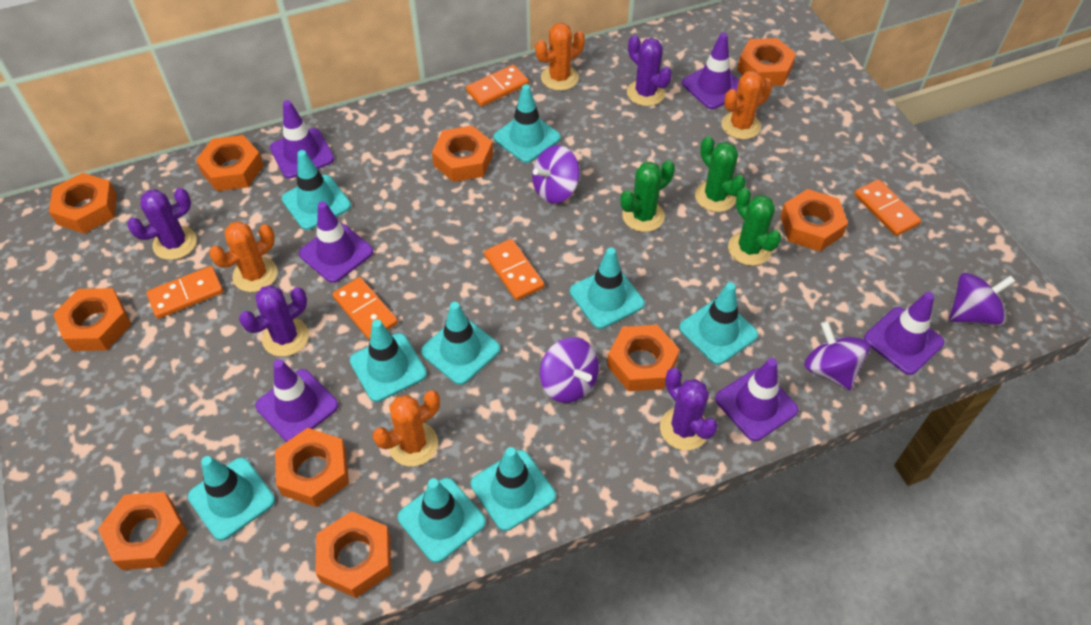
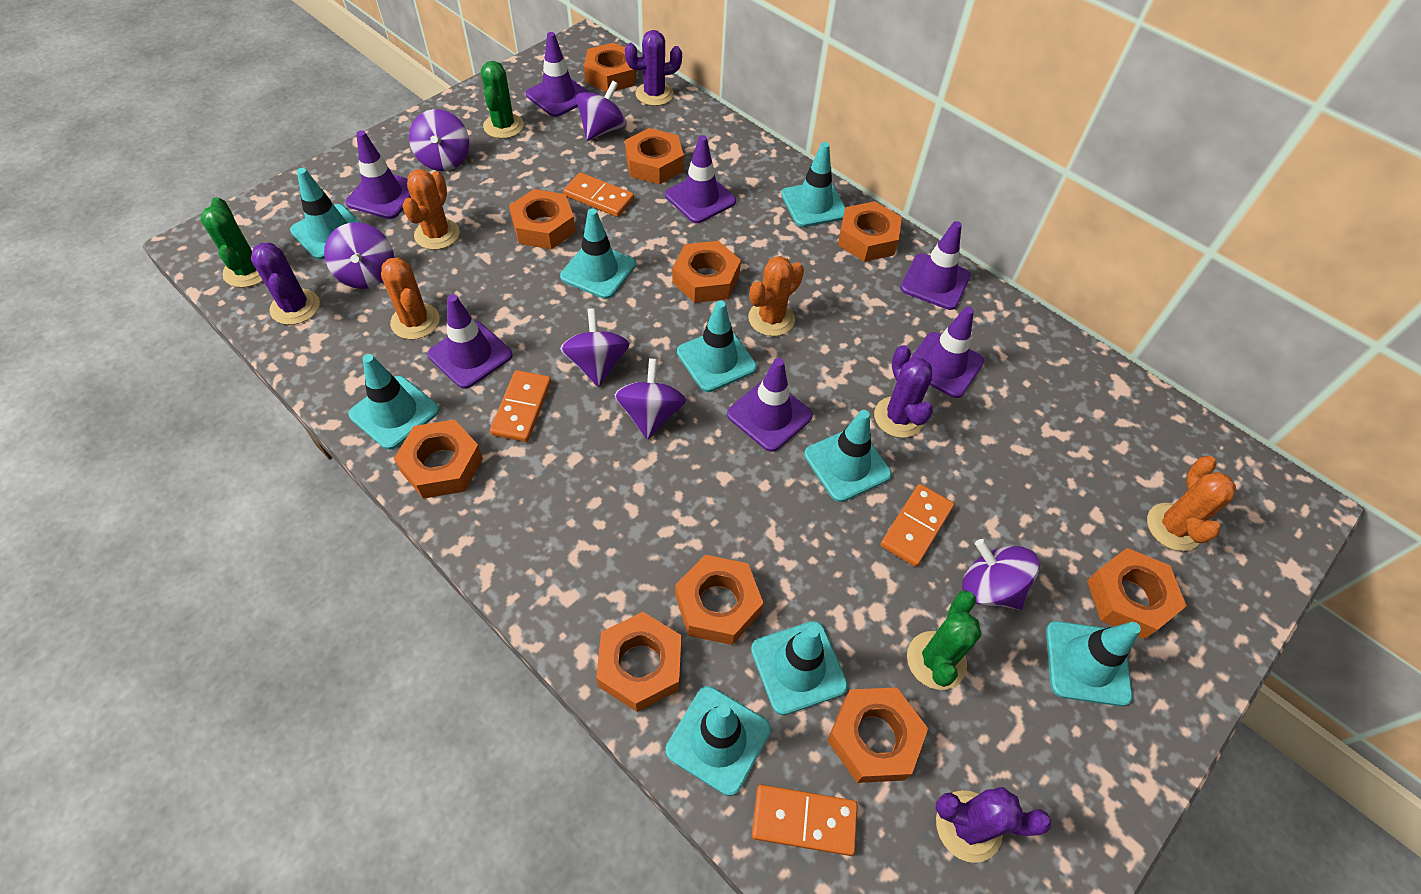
orange domino: 5 -> 4
purple spinning top: 4 -> 6
purple traffic cone: 6 -> 7

